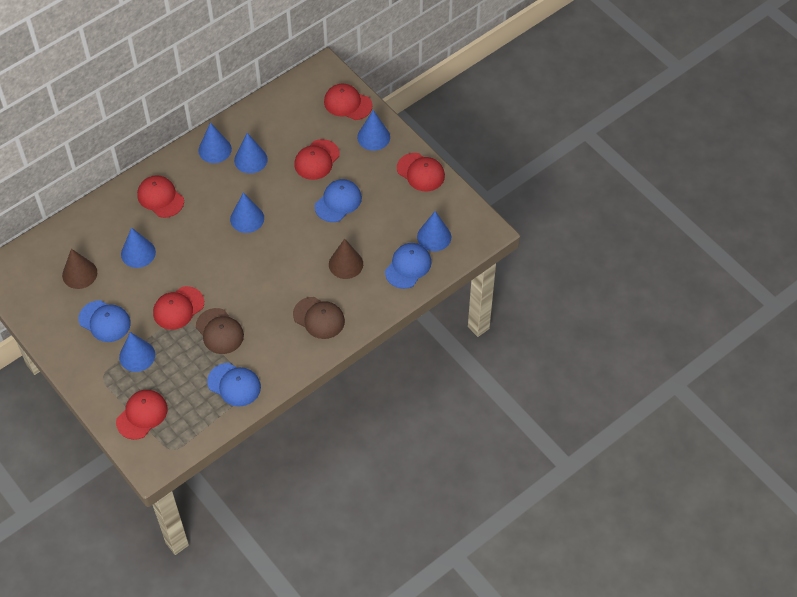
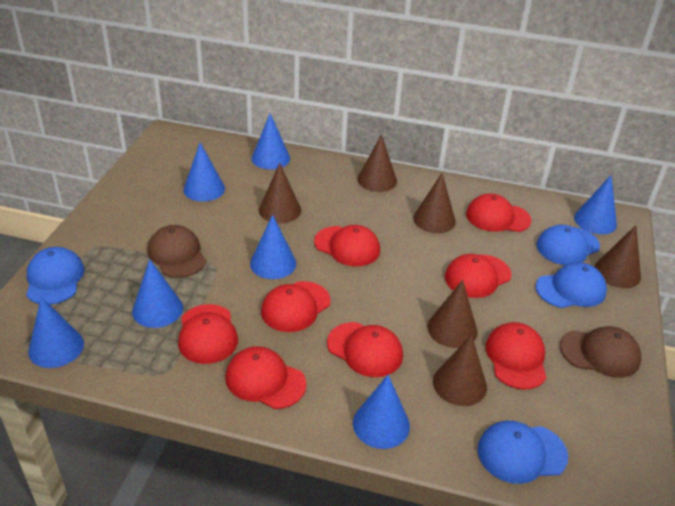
brown cone: 2 -> 6
red cap: 6 -> 8

